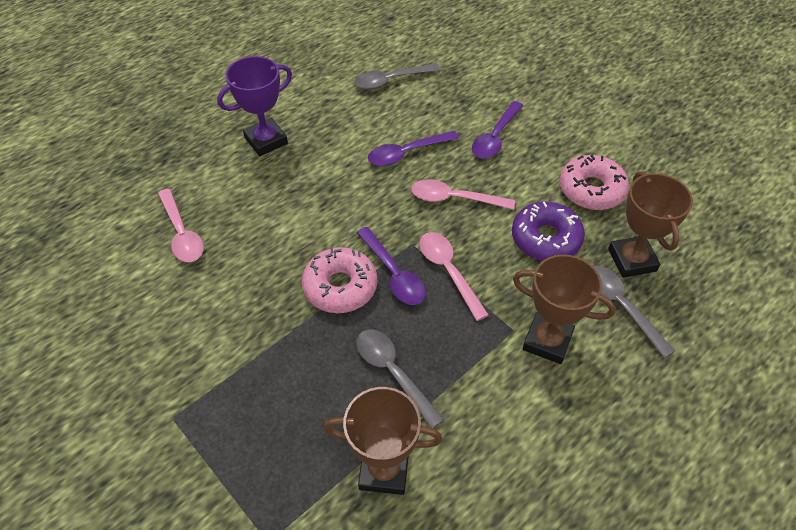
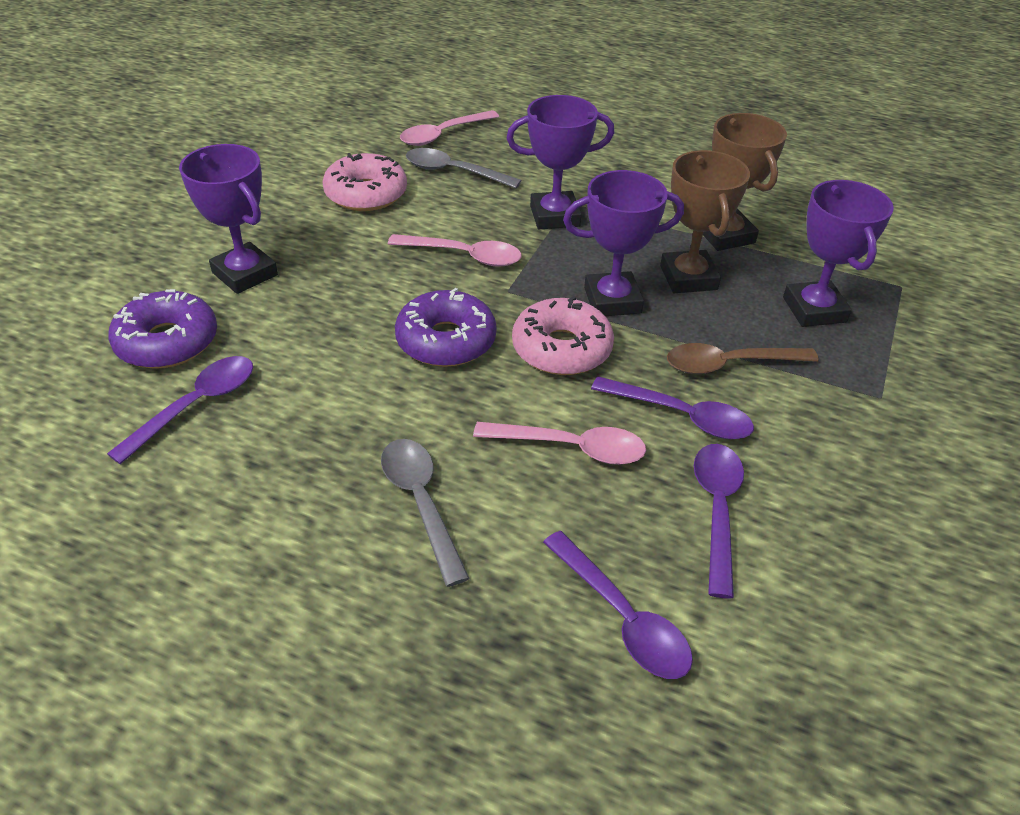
brown spoon: 0 -> 1
brown trophy: 3 -> 2
grey spoon: 3 -> 2
purple donut: 1 -> 2
purple spoon: 3 -> 4
purple trophy: 1 -> 4

